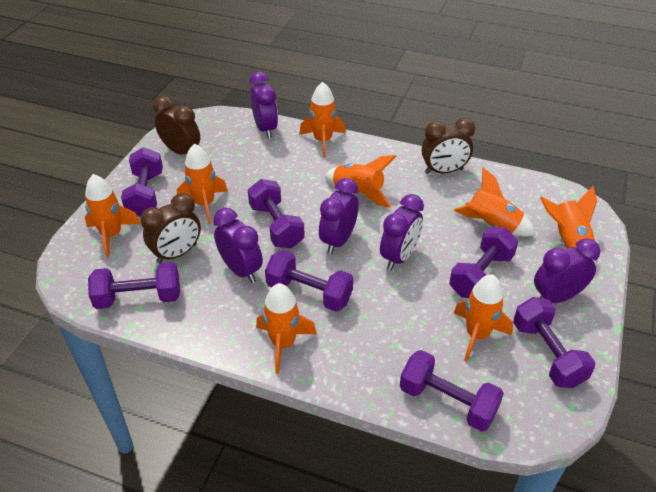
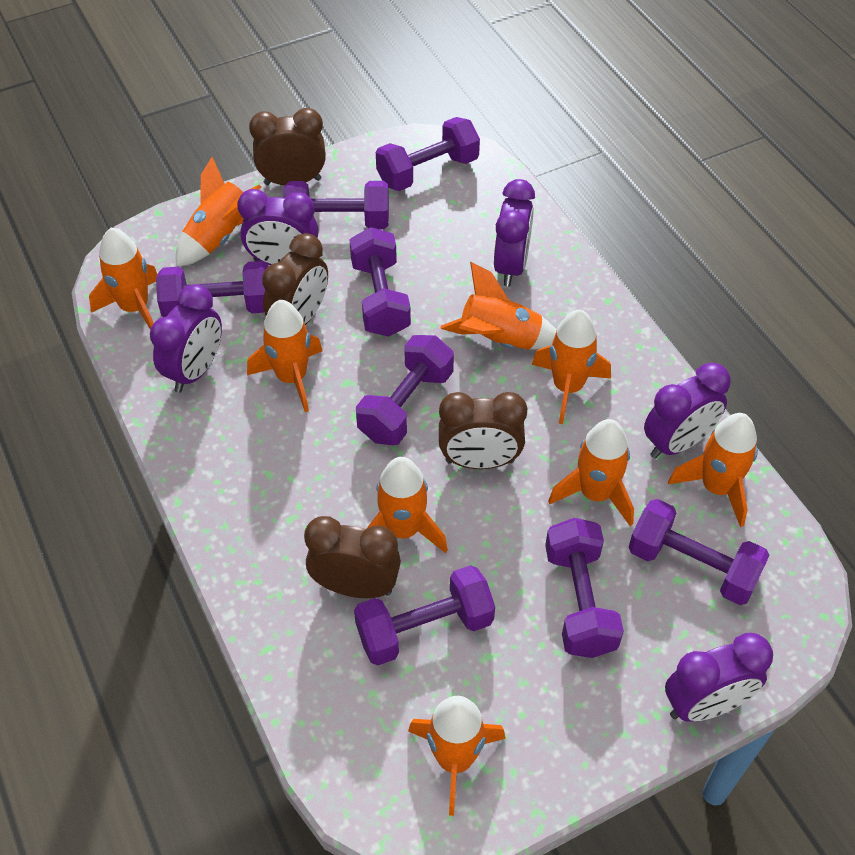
brown clock: 3 -> 4
orange rocket: 8 -> 9
purple dumbbell: 7 -> 8

